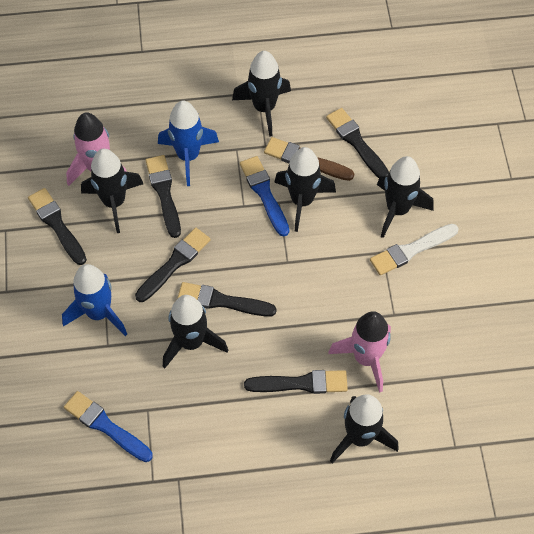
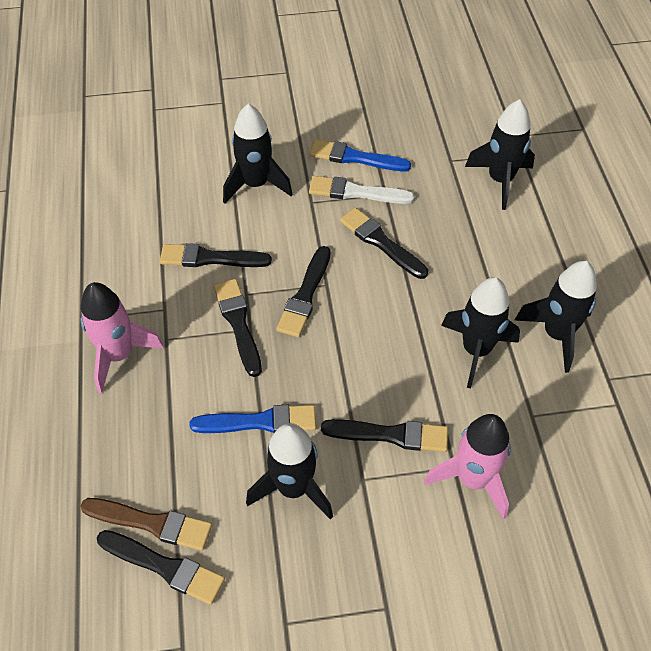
black rocket: 6 -> 5
blue rocket: 2 -> 0

